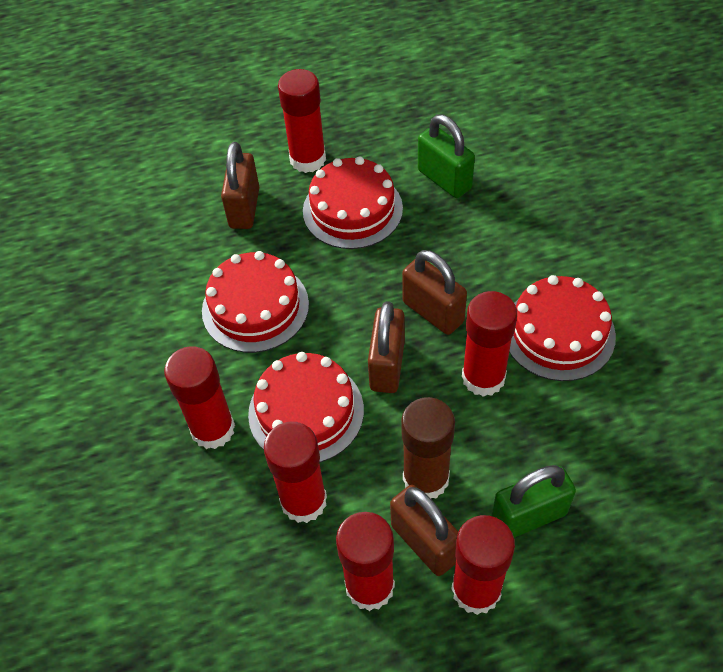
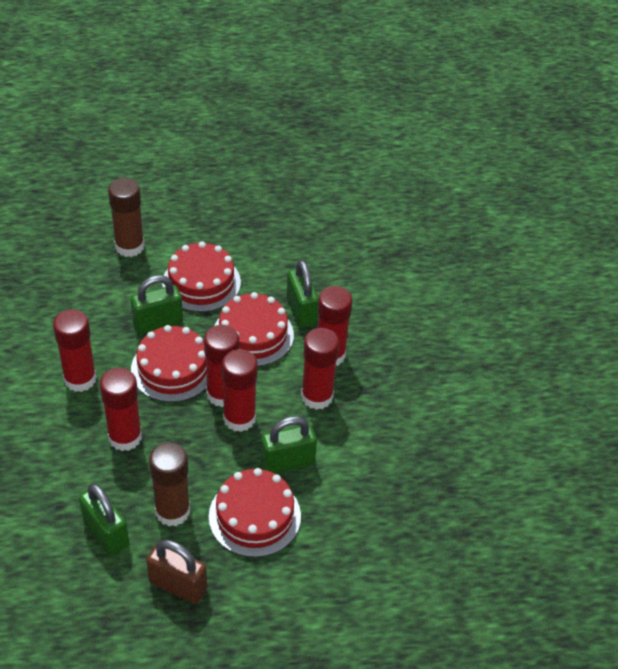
brown glue stick: 1 -> 2
brown padlock: 4 -> 1
green padlock: 2 -> 4

